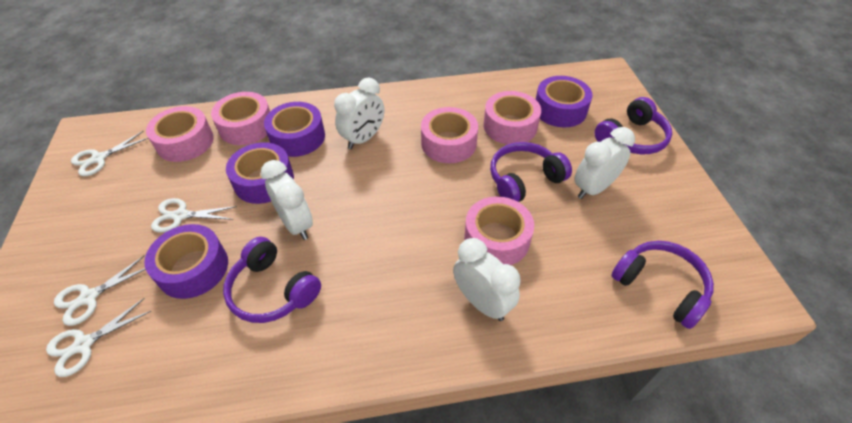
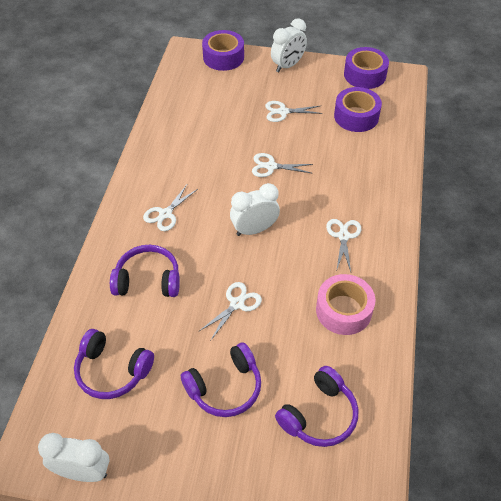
pink tape: 5 -> 1
purple tape: 4 -> 3
white clock: 4 -> 3
white scissors: 4 -> 5

